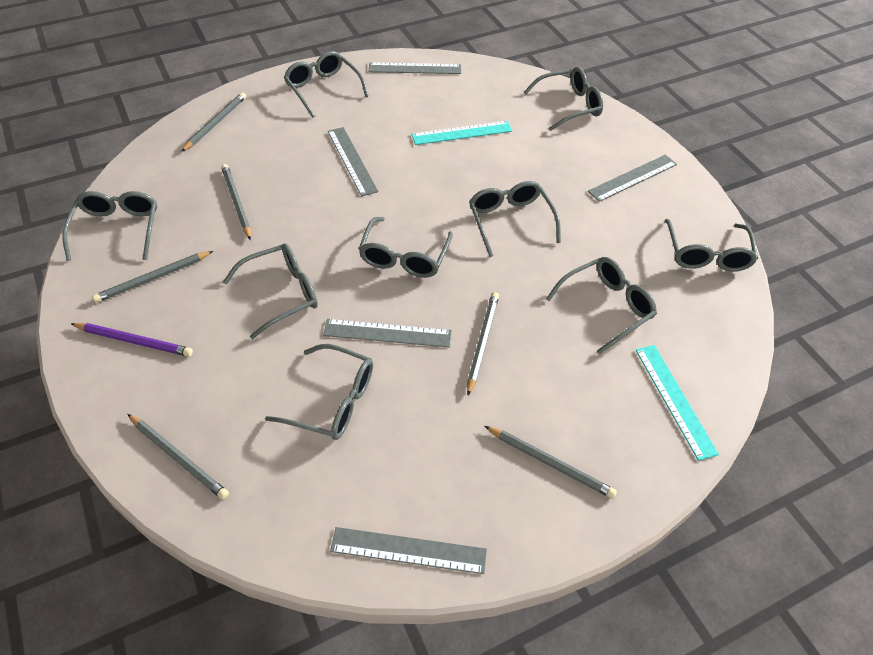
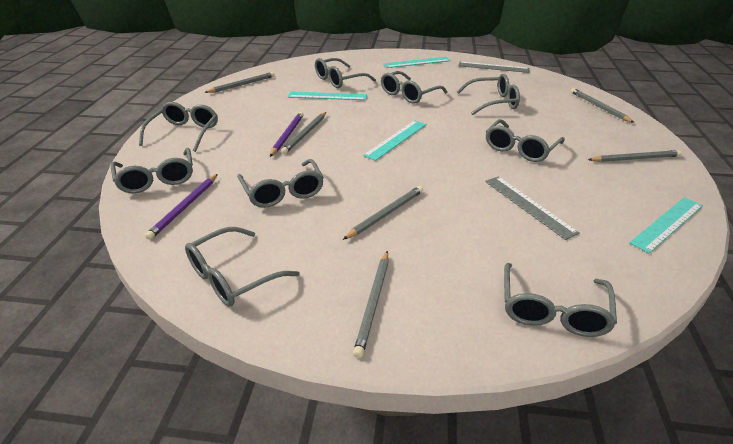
grey ruler: 5 -> 2
purple pencil: 1 -> 2
turquoise ruler: 2 -> 4

